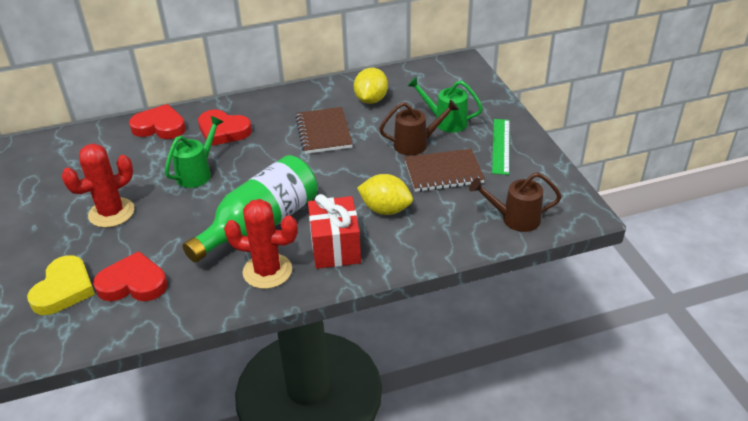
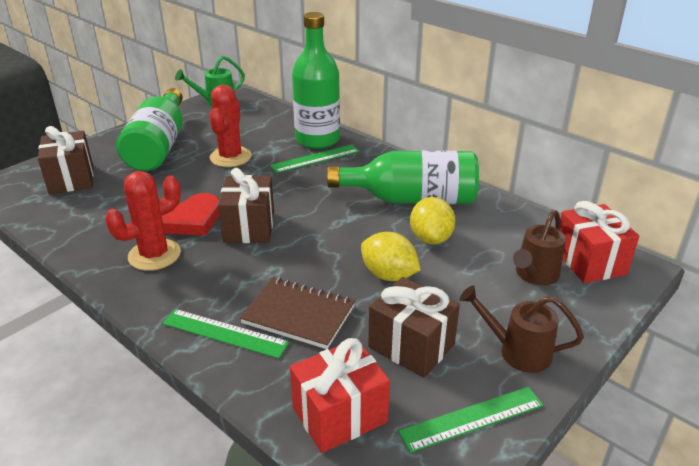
brown gift: 0 -> 3
brown notebook: 2 -> 1
green bottle: 1 -> 3
green ruler: 1 -> 3
green watering can: 2 -> 1
red gift: 1 -> 2
red heart: 3 -> 1
yellow heart: 1 -> 0

